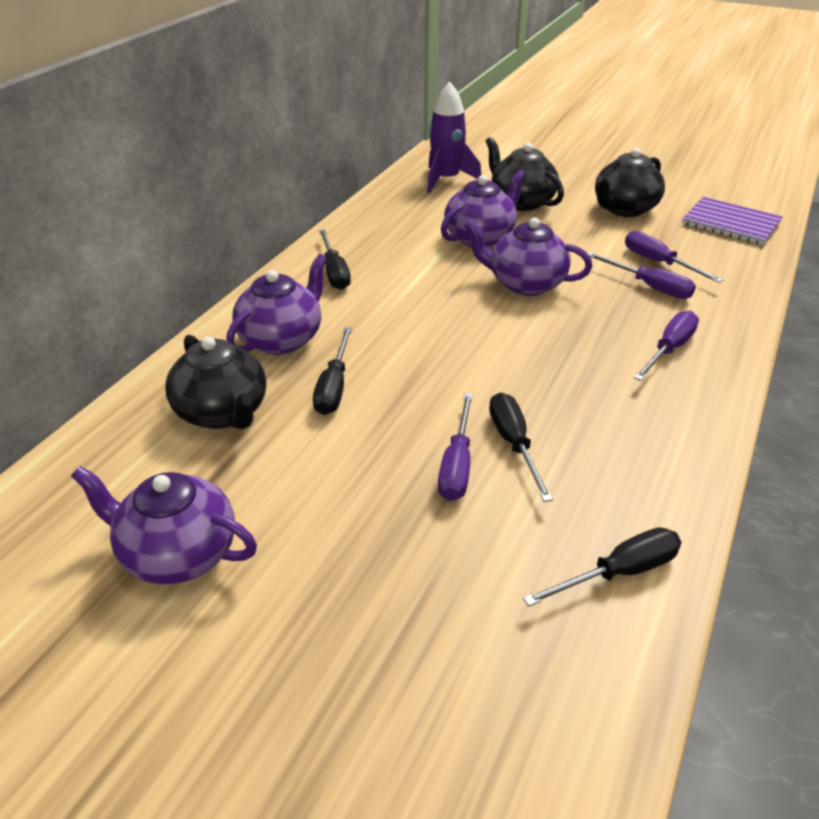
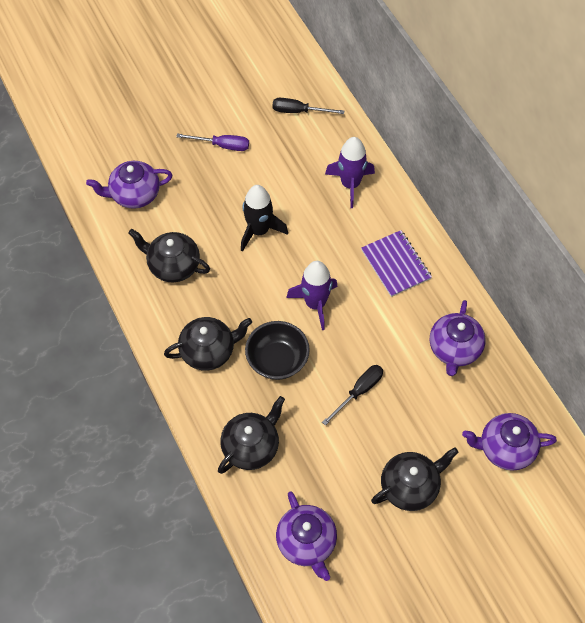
black bowl: 0 -> 1
black rocket: 0 -> 1
black screwdriver: 4 -> 2
black teapot: 3 -> 4
purple rocket: 1 -> 2
purple screwdriver: 4 -> 1

